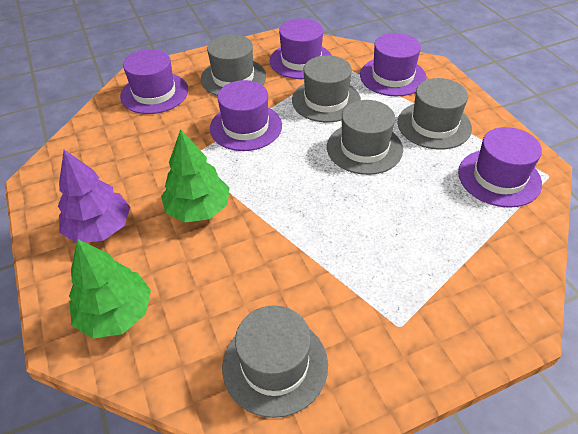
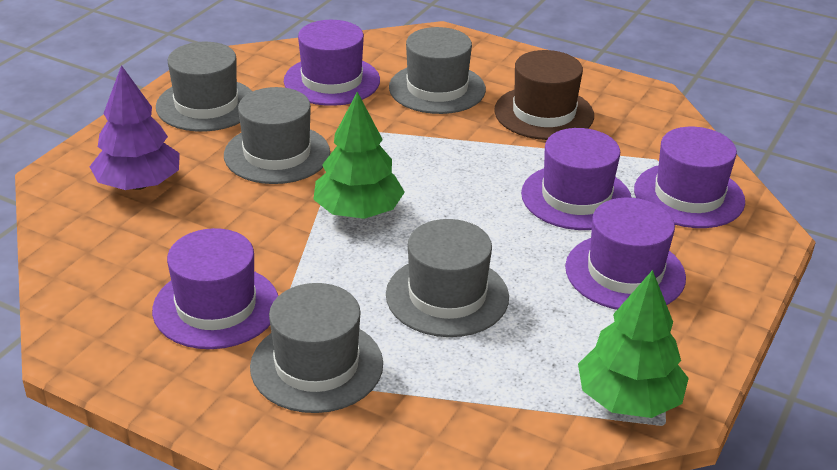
brown hat: 0 -> 1

